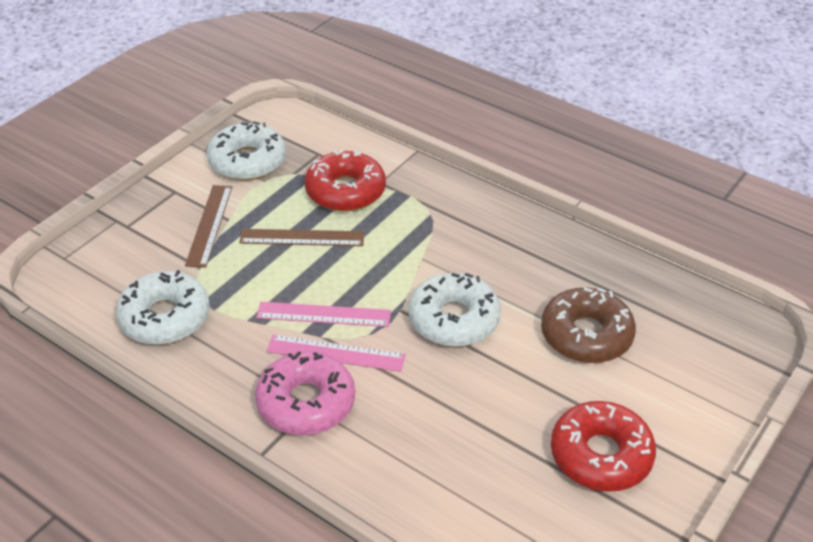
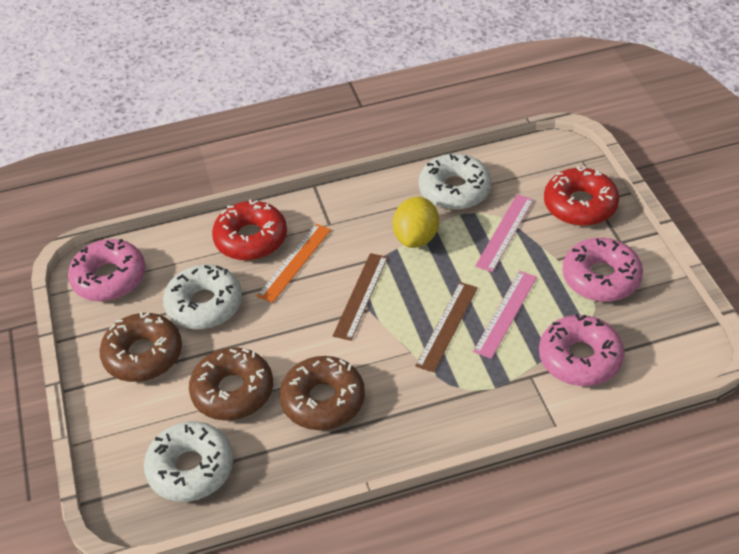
brown donut: 1 -> 3
orange ruler: 0 -> 1
pink donut: 1 -> 3
yellow lemon: 0 -> 1

